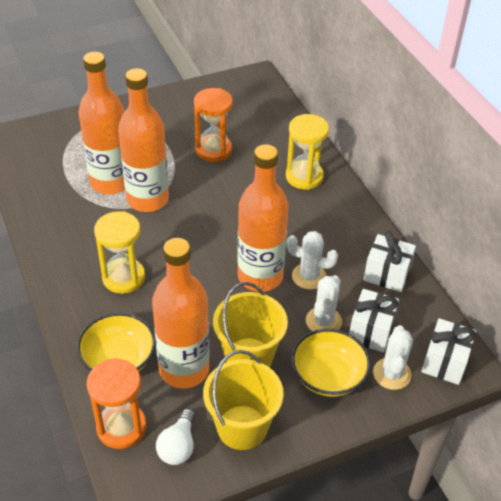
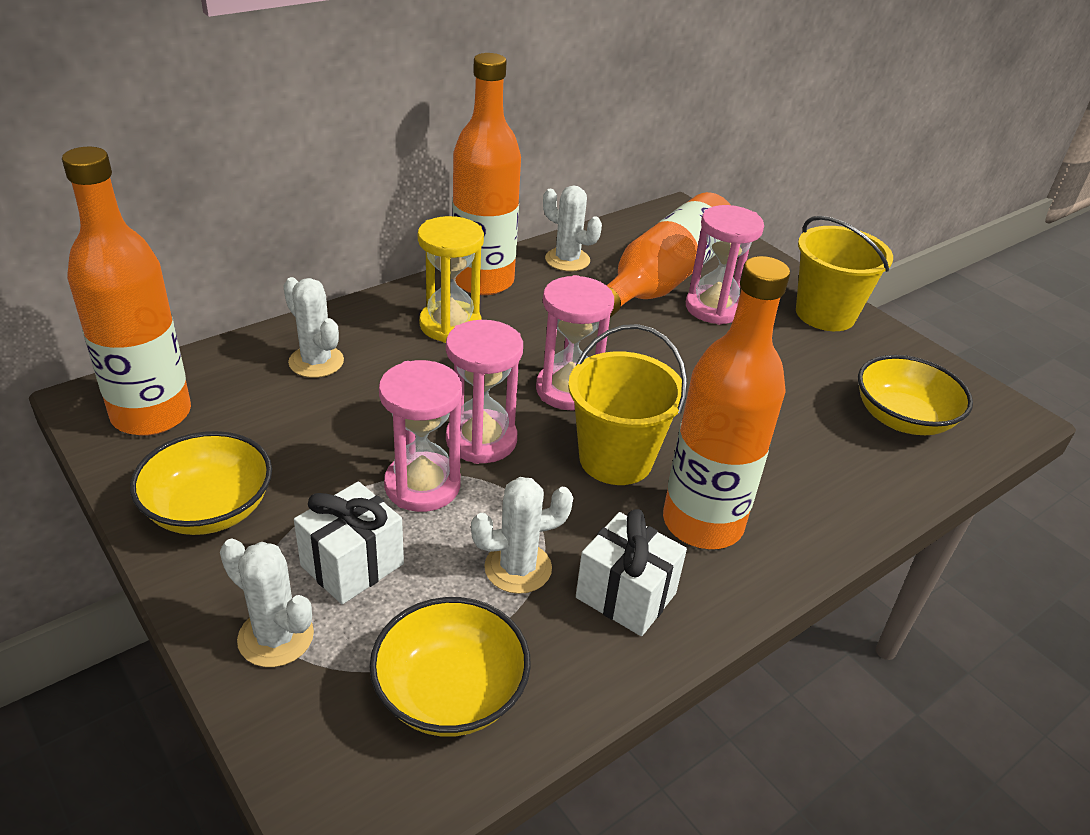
orange hourglass: 2 -> 0
pink hourglass: 0 -> 4
white cactus: 3 -> 4
white gift: 3 -> 2
white light bulb: 1 -> 0
yellow bowl: 2 -> 3
yellow hourglass: 2 -> 1

